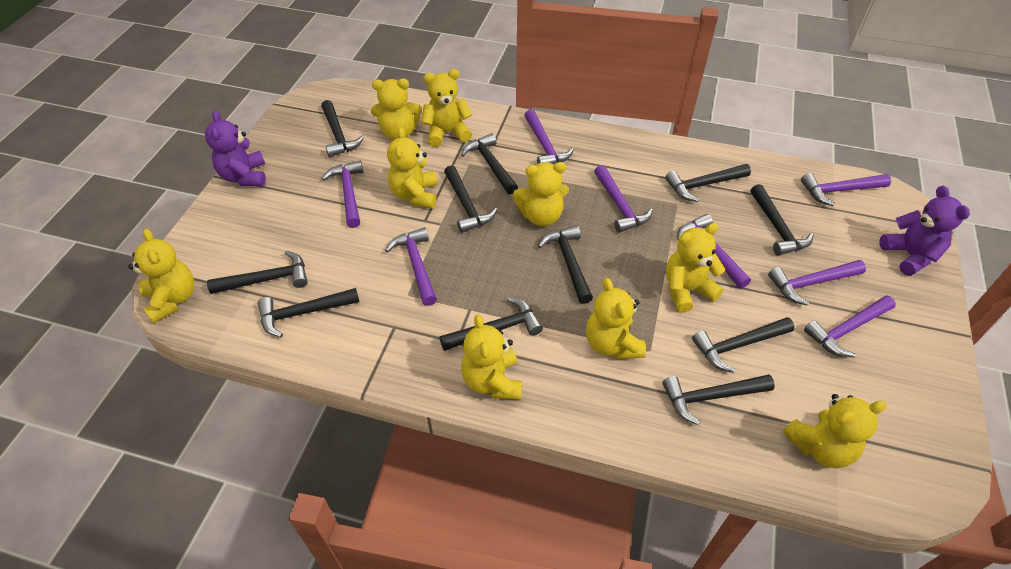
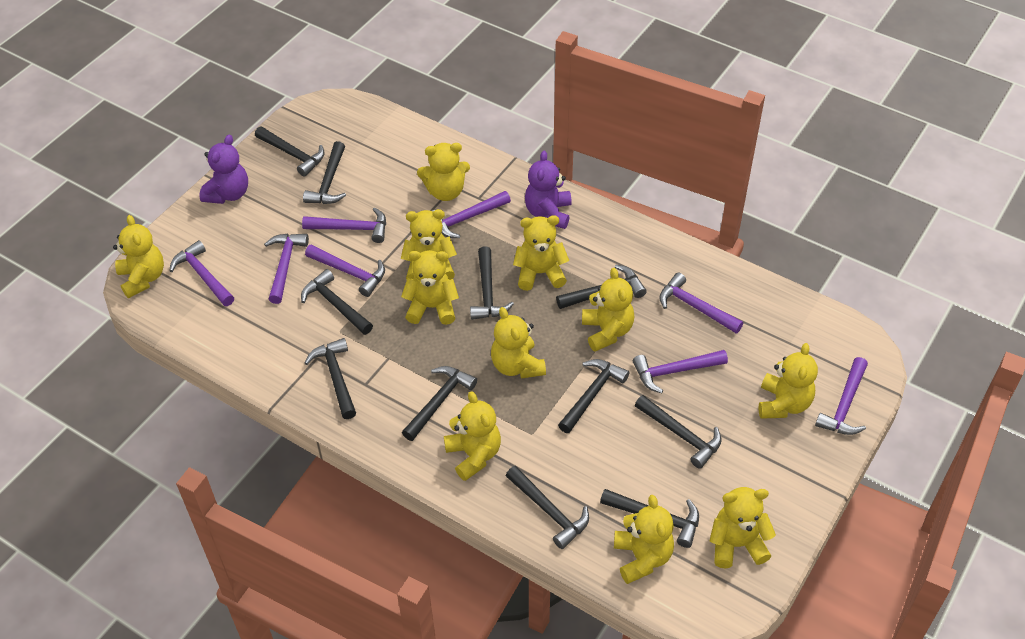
yellow teddy bear: 9 -> 11

